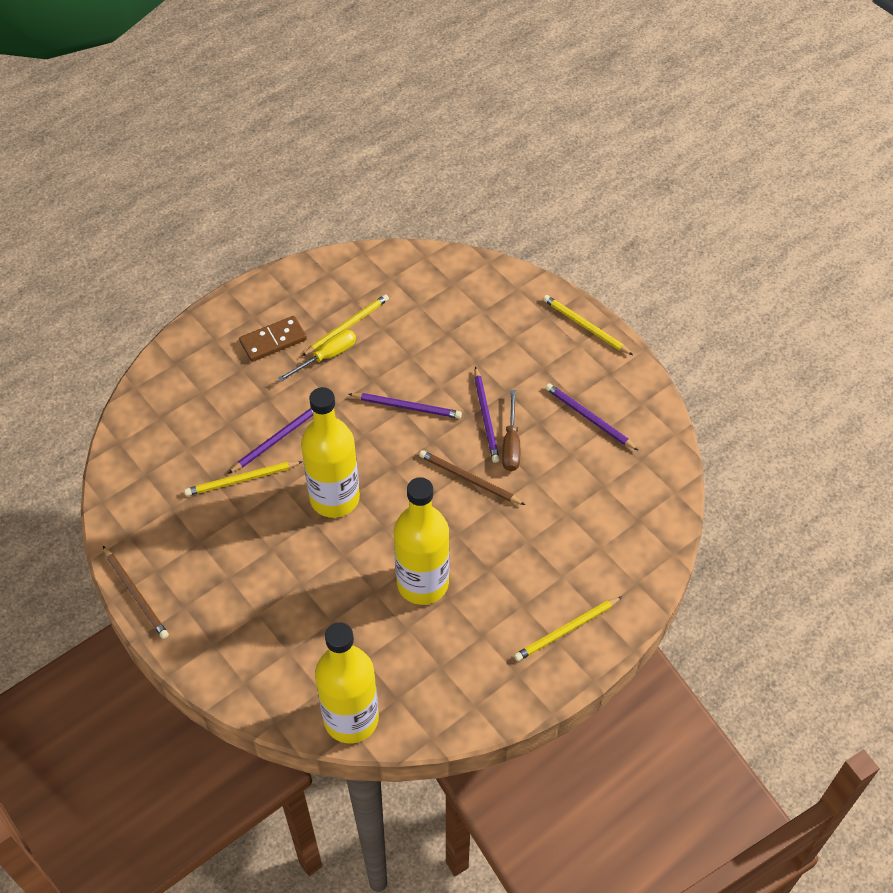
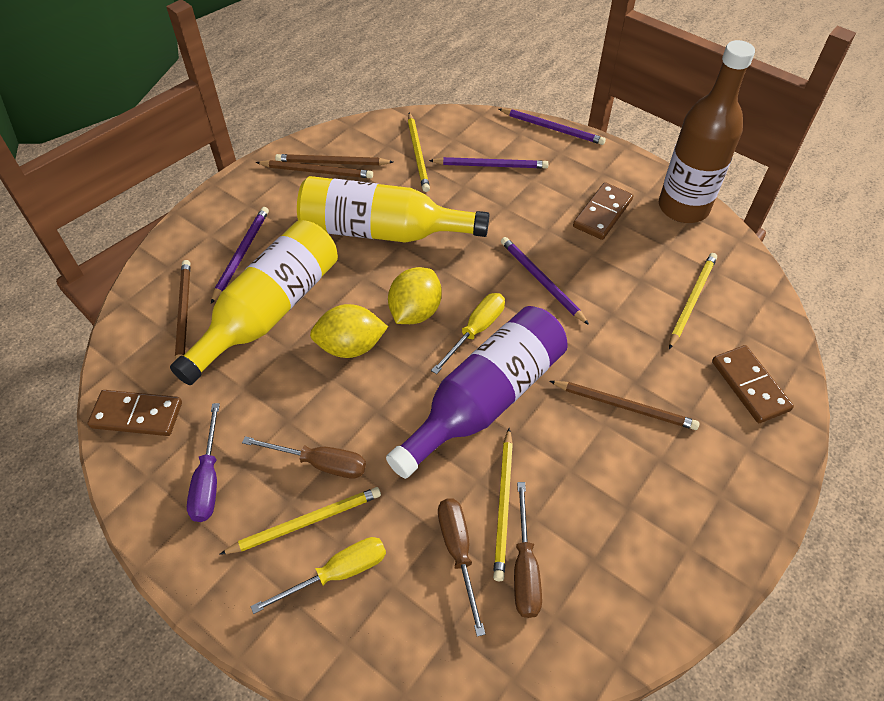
brown bottle: 0 -> 1
brown domino: 1 -> 3
brown pencil: 2 -> 4
brown screwdriver: 1 -> 3
purple bottle: 0 -> 1
purple screwdriver: 0 -> 1
yellow bottle: 3 -> 2
yellow lemon: 0 -> 2
yellow screwdriver: 1 -> 2

